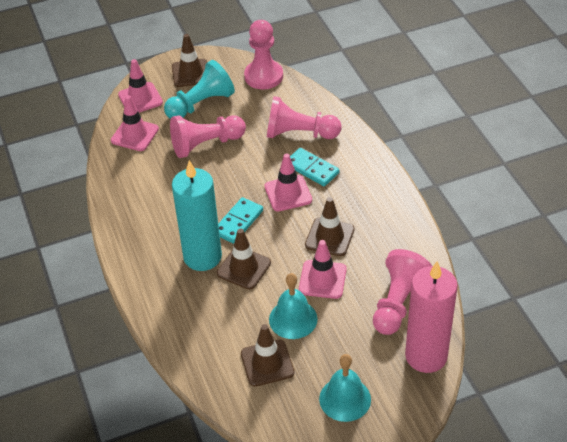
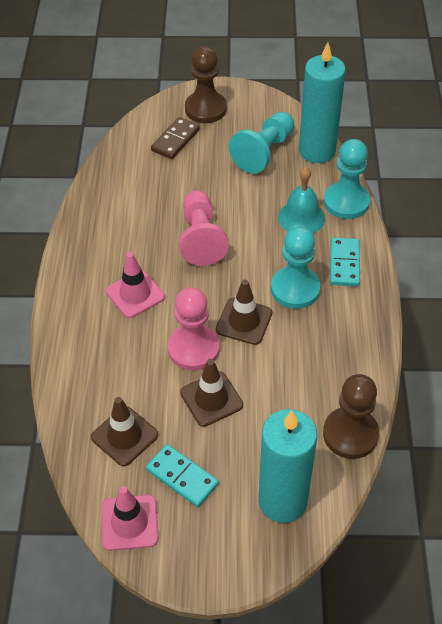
brown domino: 0 -> 1
brown pawn: 0 -> 2
brown traffic cone: 4 -> 3
pink candle: 1 -> 0
pink pawn: 4 -> 2
pink traffic cone: 4 -> 2
turquoise bell: 2 -> 1
turquoise candle: 1 -> 2
turquoise pawn: 1 -> 3

